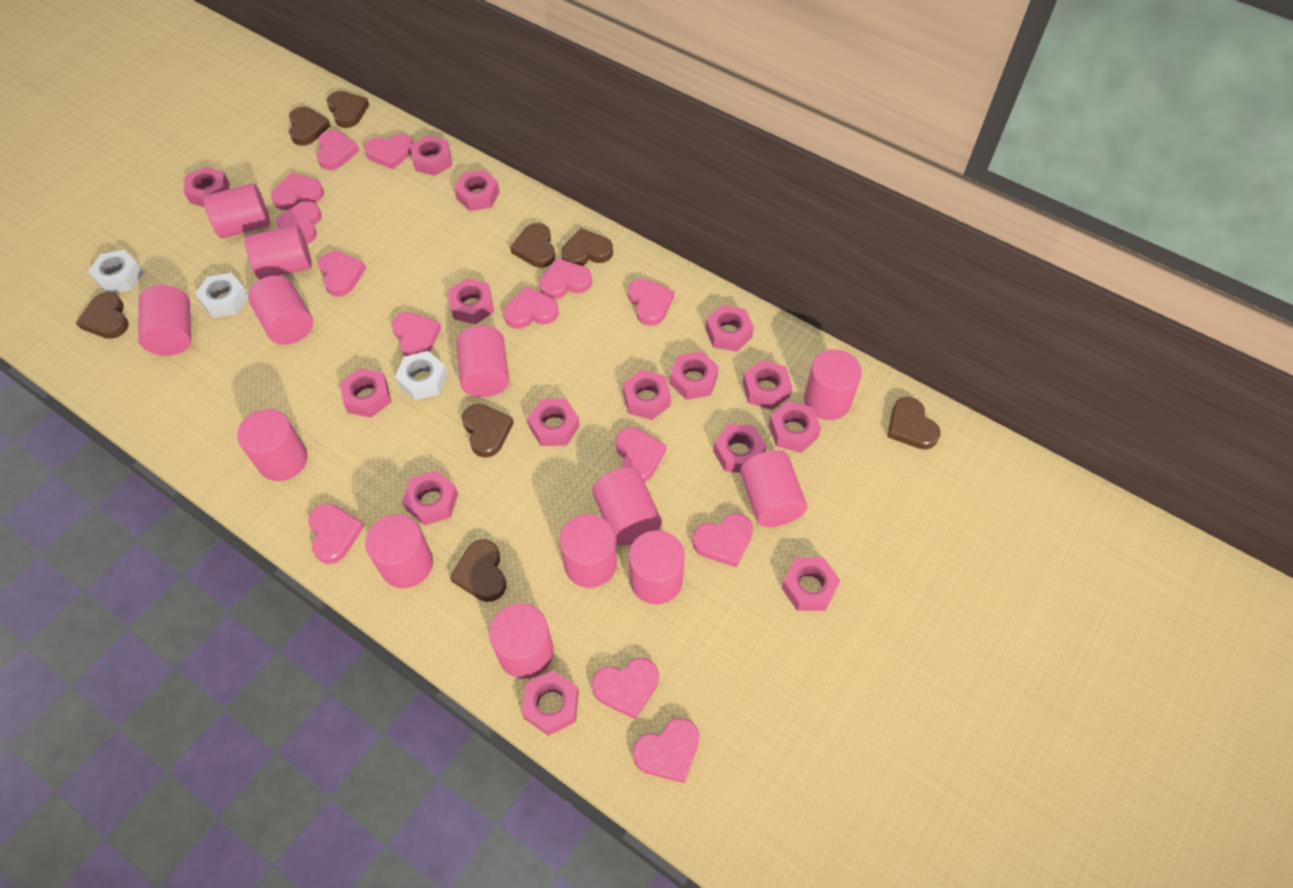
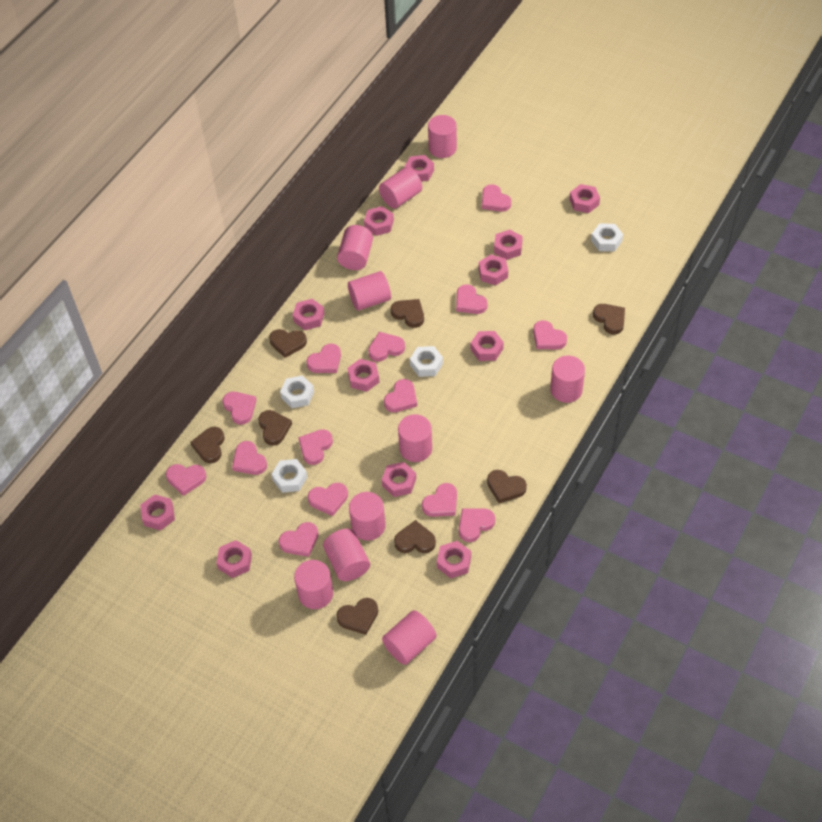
pink cylinder: 13 -> 10
pink nut: 15 -> 12
white nut: 3 -> 4

